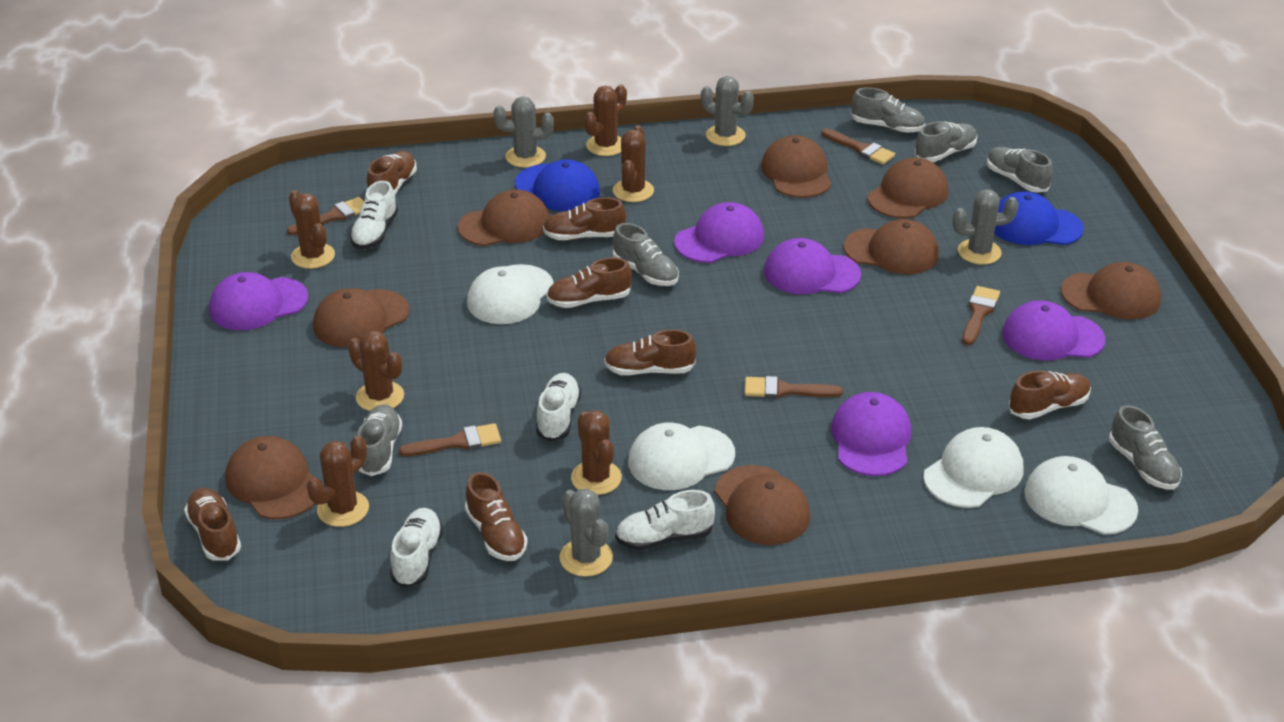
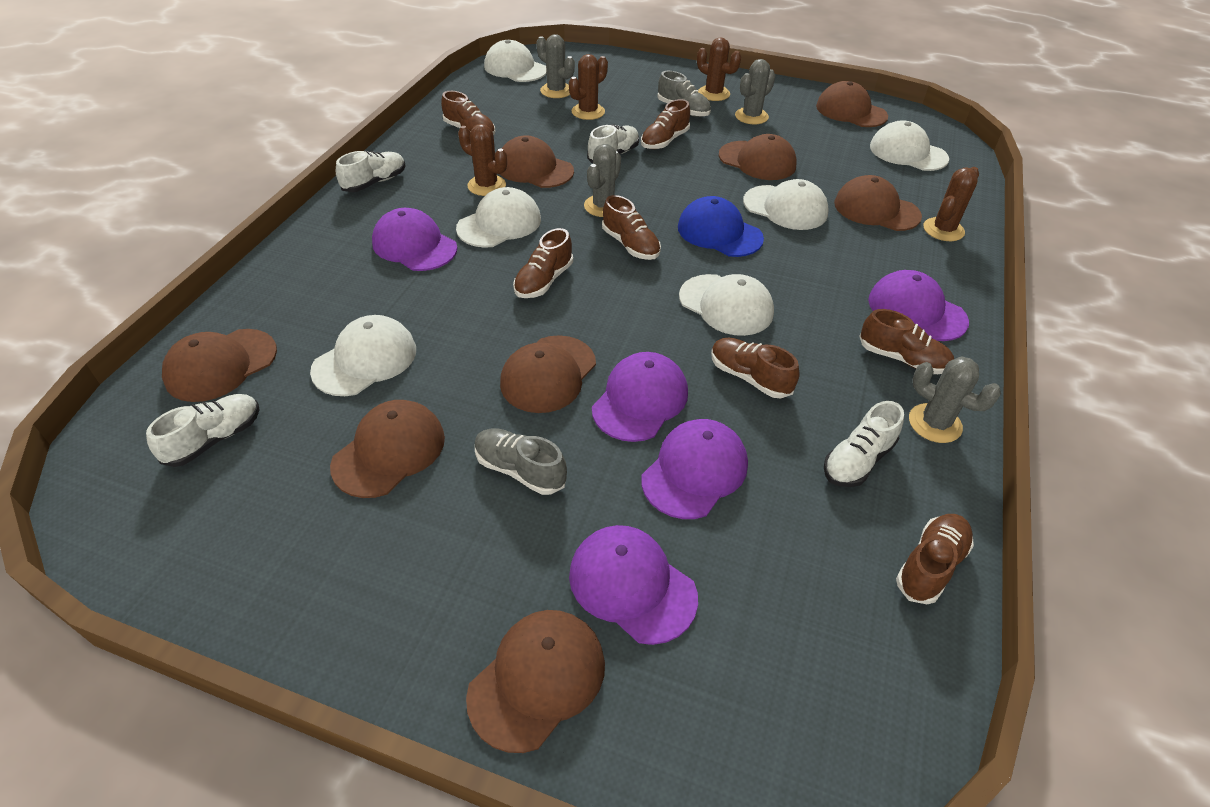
blue cap: 2 -> 1
brown brush: 5 -> 0
brown cactus: 6 -> 4
grey shoe: 6 -> 2
white cap: 4 -> 6

